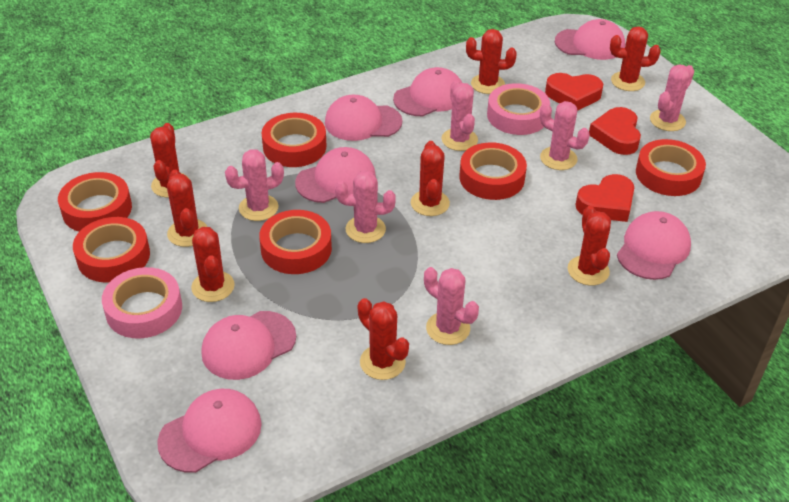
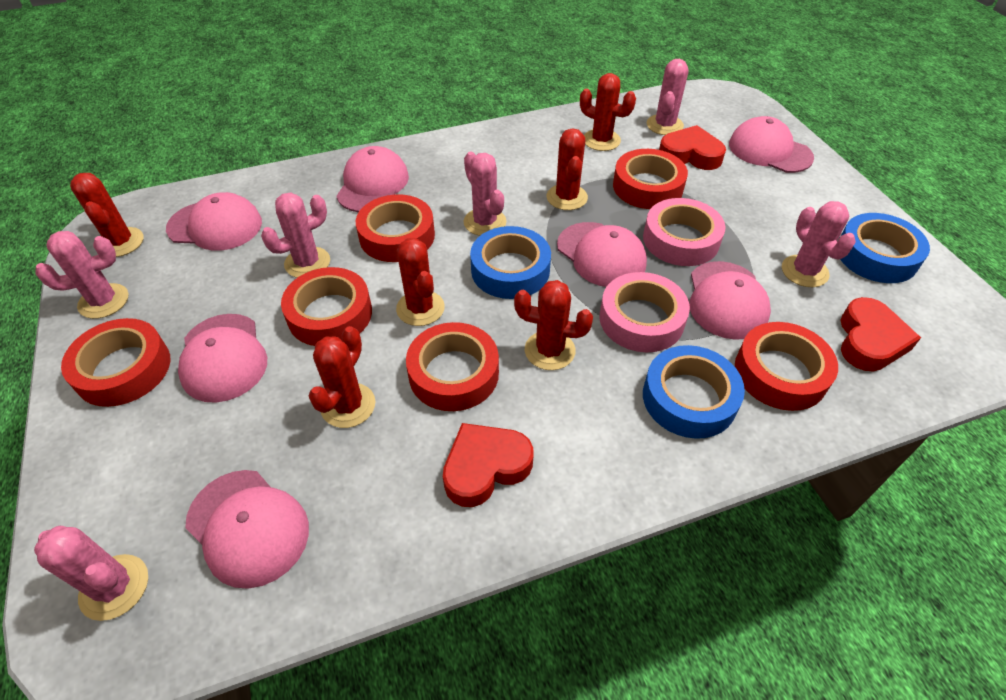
blue tape: 0 -> 3
red cactus: 8 -> 6

